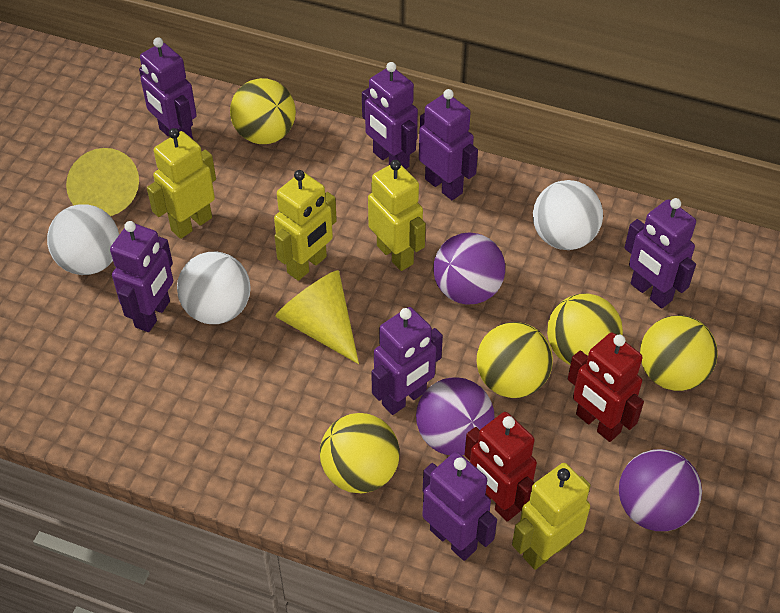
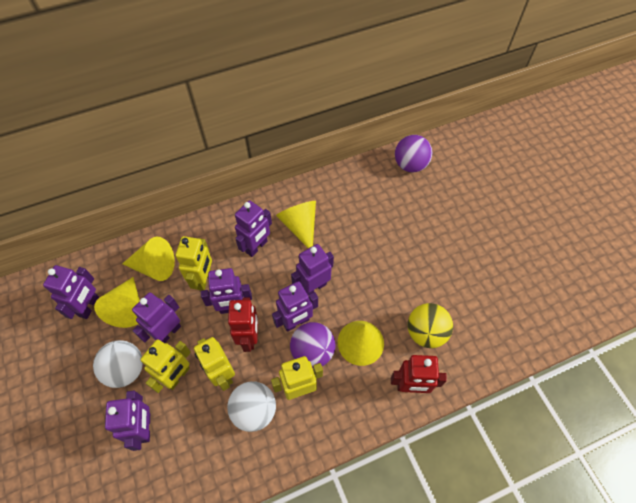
purple ball: 3 -> 2
white ball: 3 -> 2
yellow ball: 5 -> 1
yellow cone: 2 -> 4

